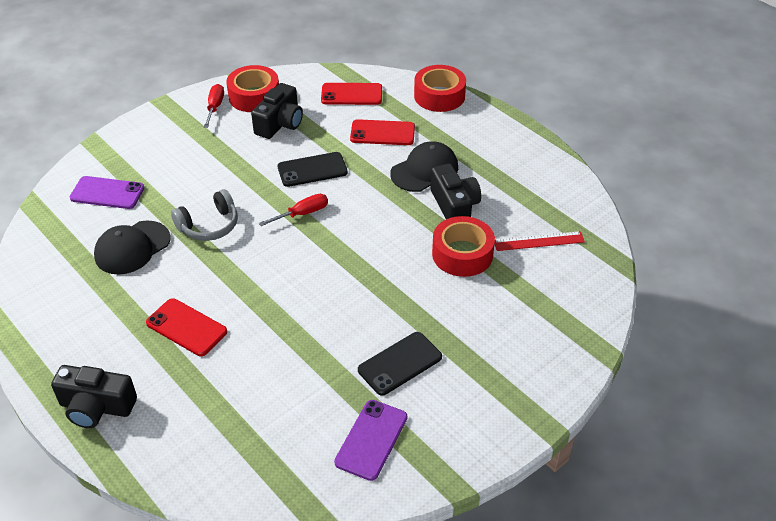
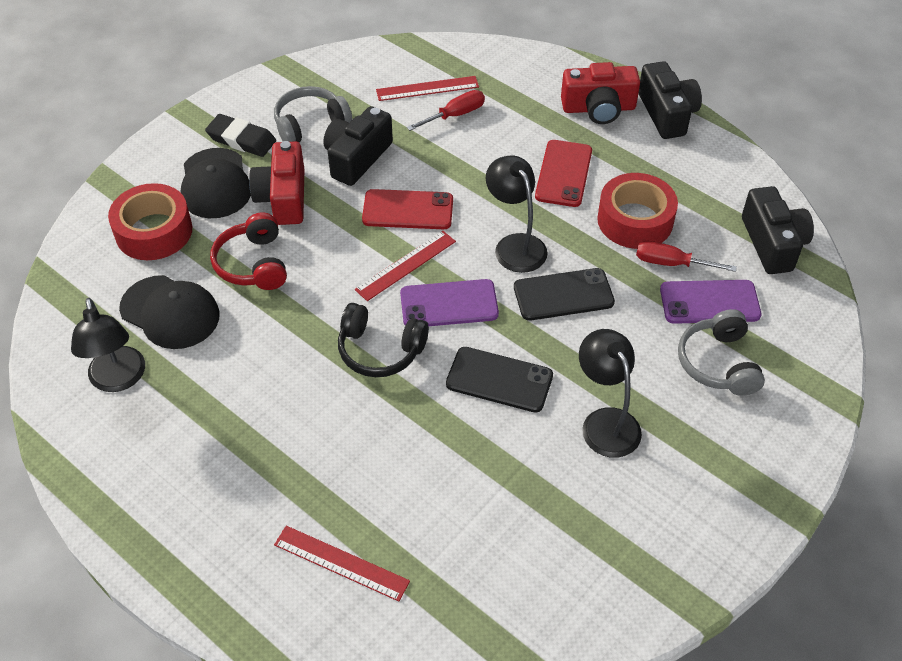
black eraser: 0 -> 1
black headphones: 0 -> 1
black lamp: 0 -> 3
grey headphones: 1 -> 2
red camera: 0 -> 2
red headphones: 0 -> 1
red phone: 3 -> 2
red ruler: 1 -> 3
red tape: 3 -> 2

